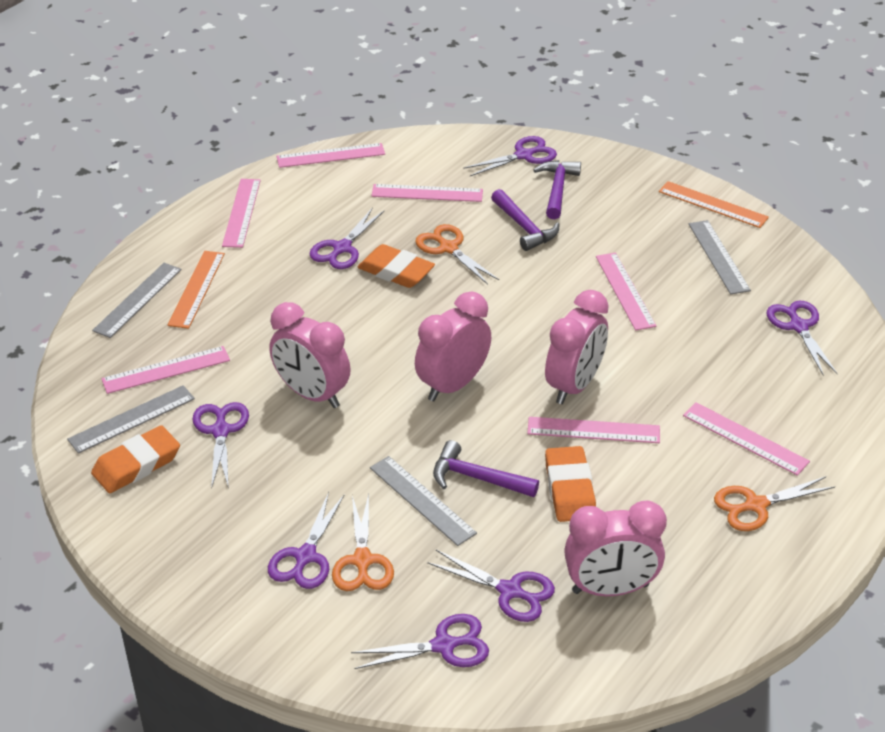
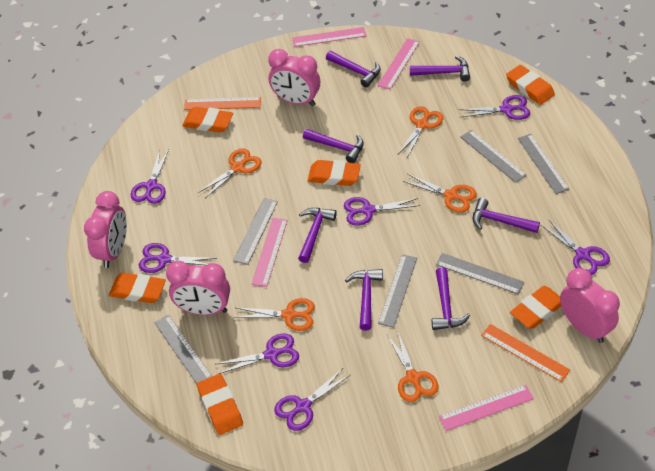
grey ruler: 4 -> 6
orange eraser: 3 -> 6
orange scissors: 3 -> 5
pink ruler: 7 -> 4
purple hammer: 3 -> 7

